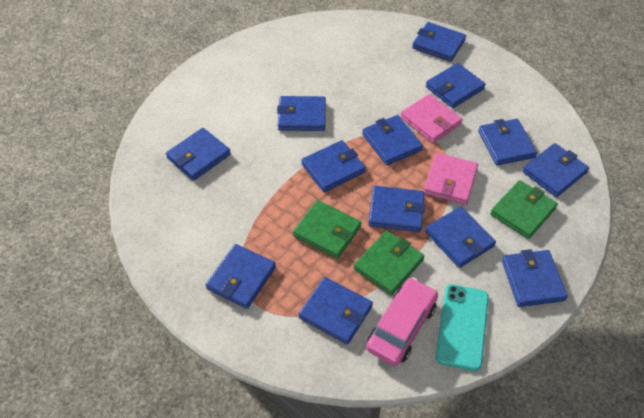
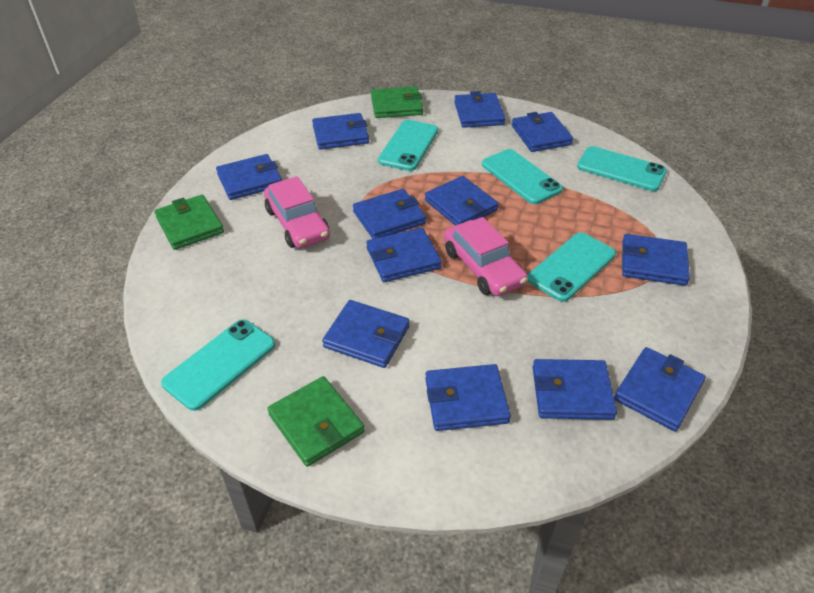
blue wallet: 13 -> 12
pink car: 1 -> 2
pink wallet: 2 -> 0
turquoise phone: 1 -> 5

